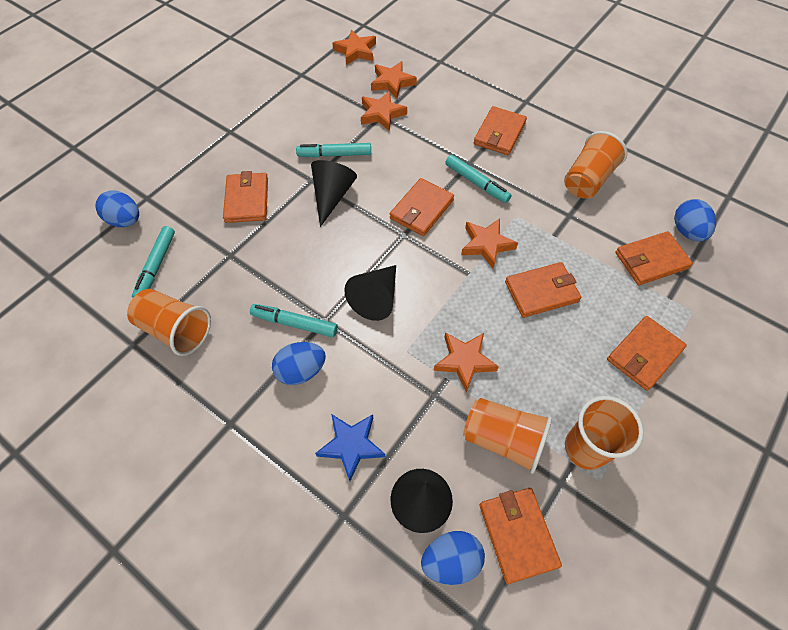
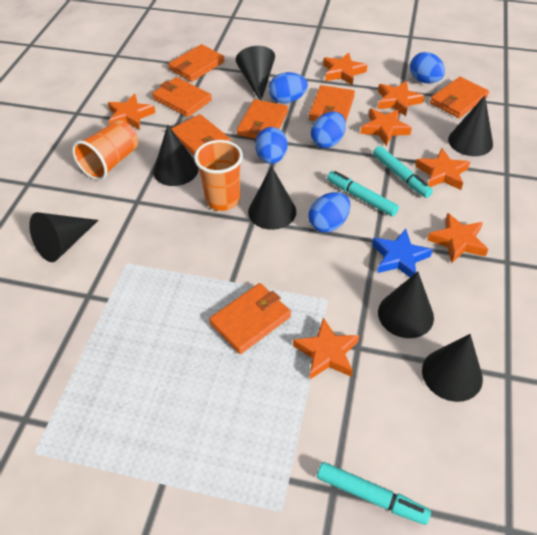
black cone: 3 -> 7
blue egg: 4 -> 5
orange cup: 4 -> 2
orange star: 5 -> 7
turquoise marker: 4 -> 3

